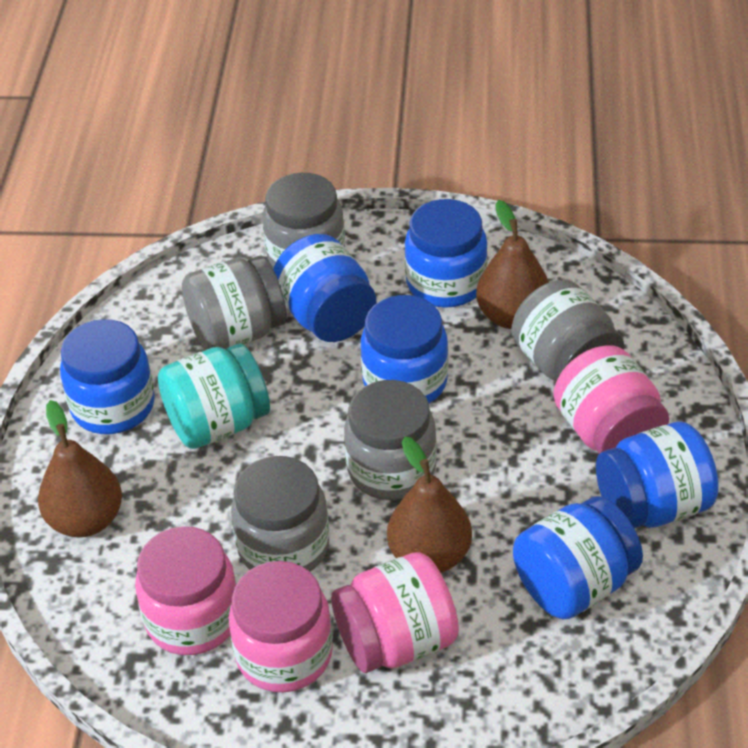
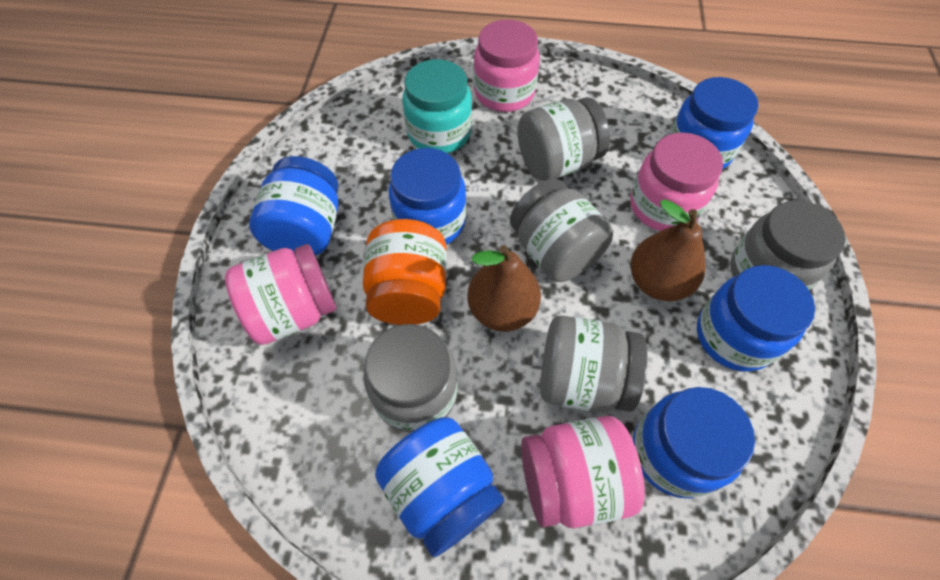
brown pear: 3 -> 2
orange jar: 0 -> 1

